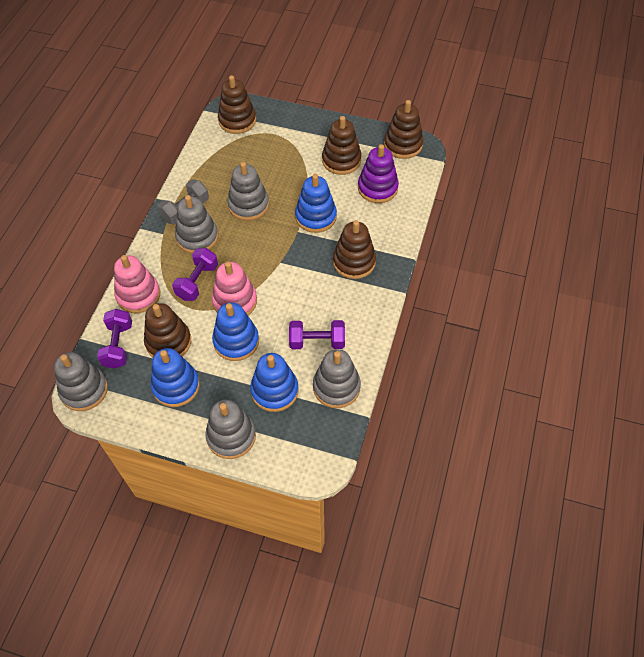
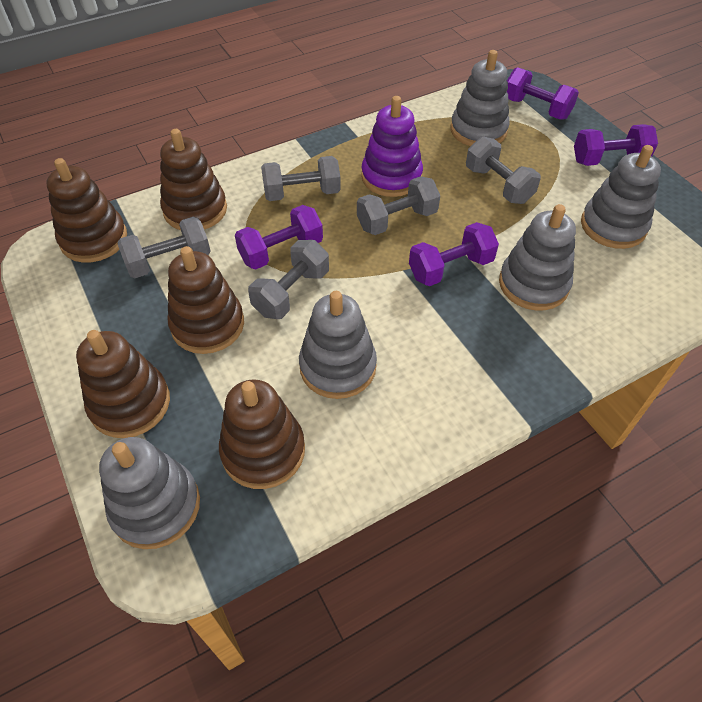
blue stacking toy: 4 -> 0
grey dumbbell: 1 -> 5
pink stacking toy: 2 -> 0
purple dumbbell: 3 -> 4

